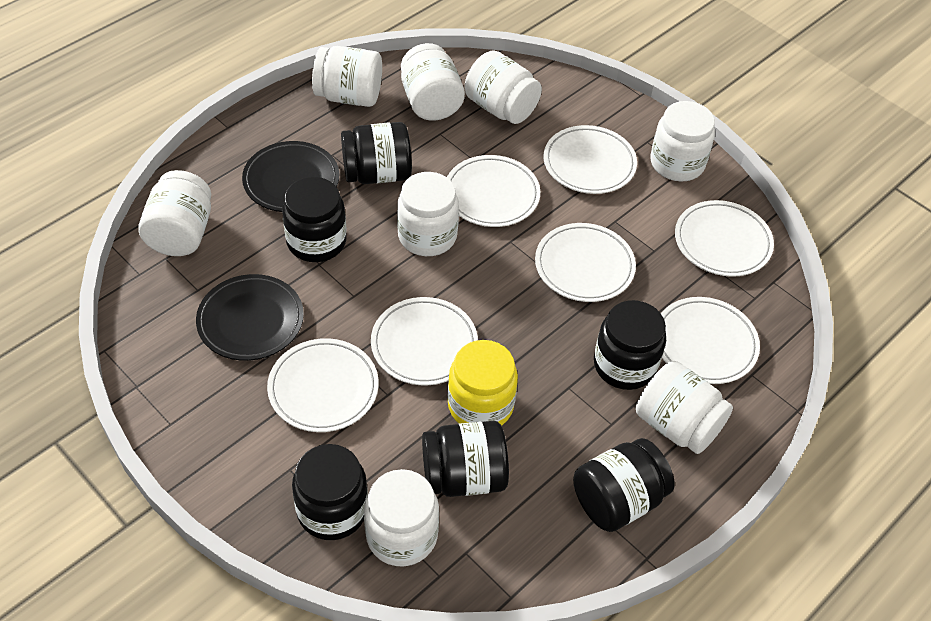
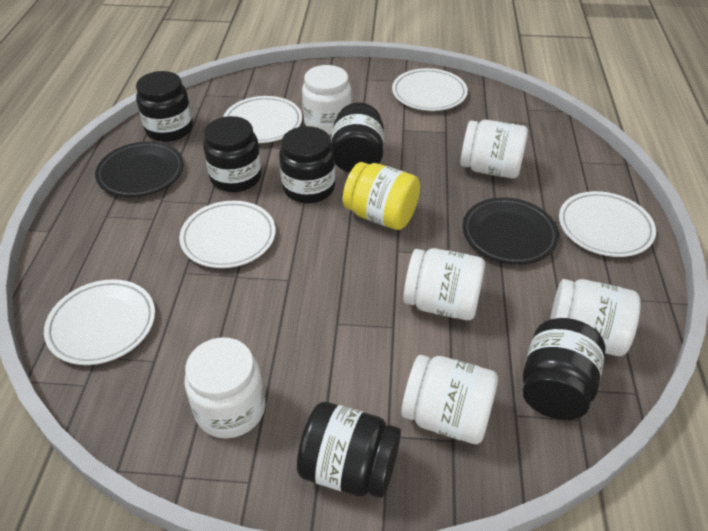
white jar: 8 -> 6
white plate: 7 -> 5

